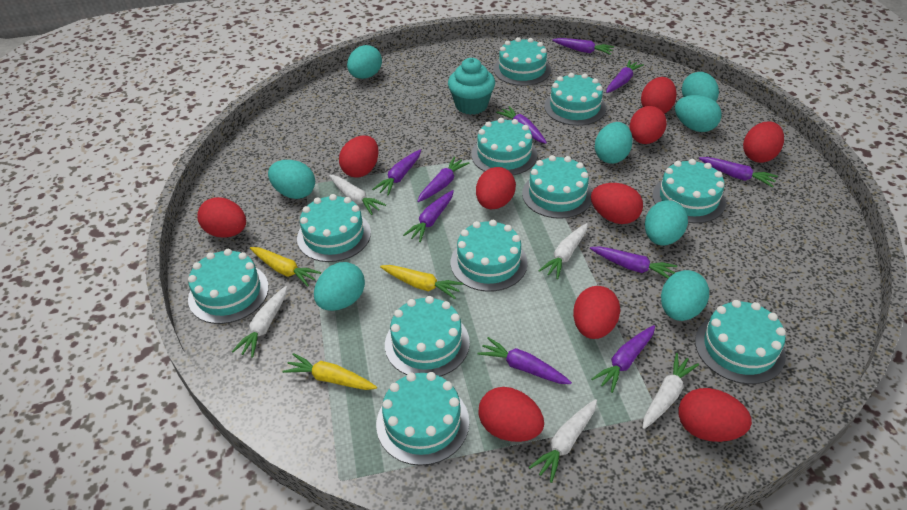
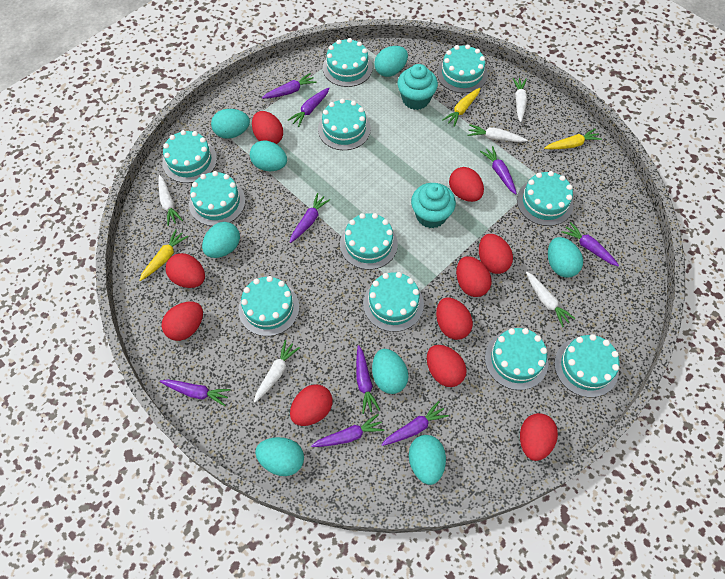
purple carrot: 10 -> 9
turquoise cupcake: 1 -> 2

